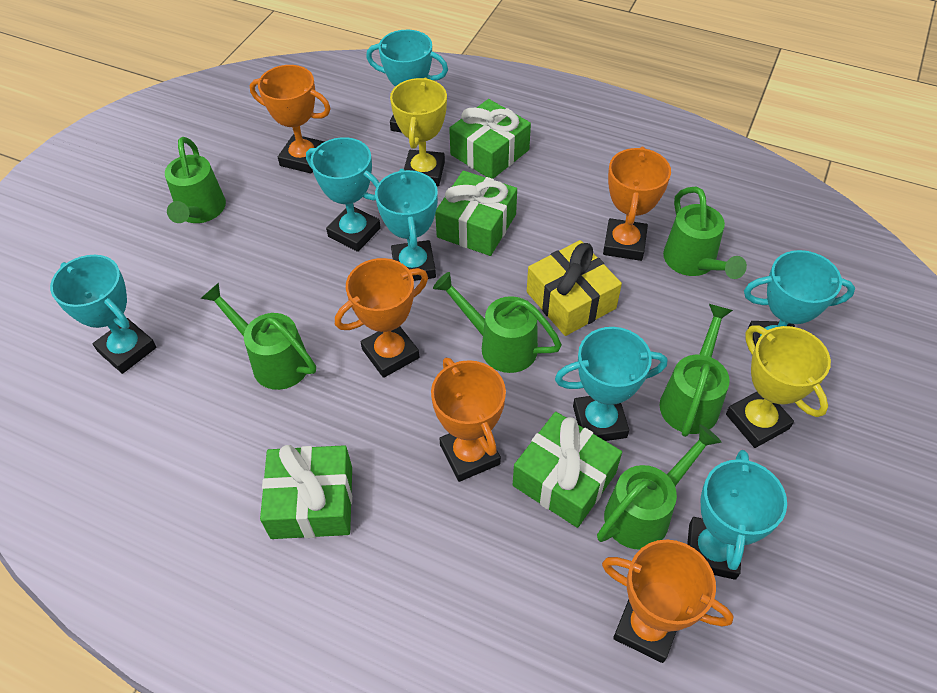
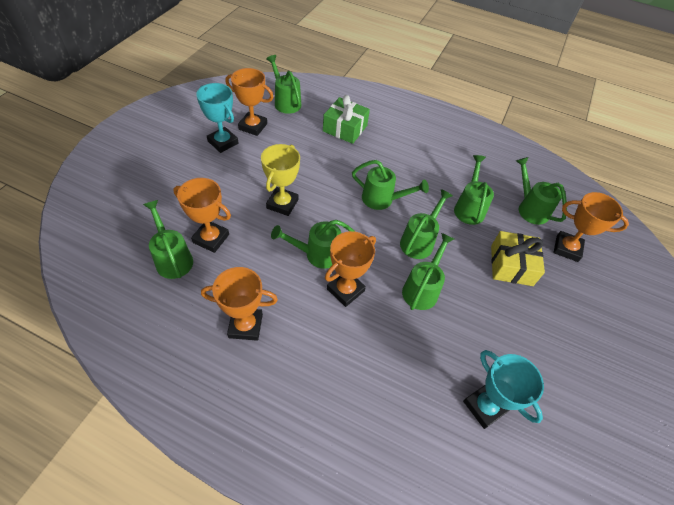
green gift: 4 -> 1
green watering can: 6 -> 8
turquoise trophy: 7 -> 2
yellow trophy: 2 -> 1

